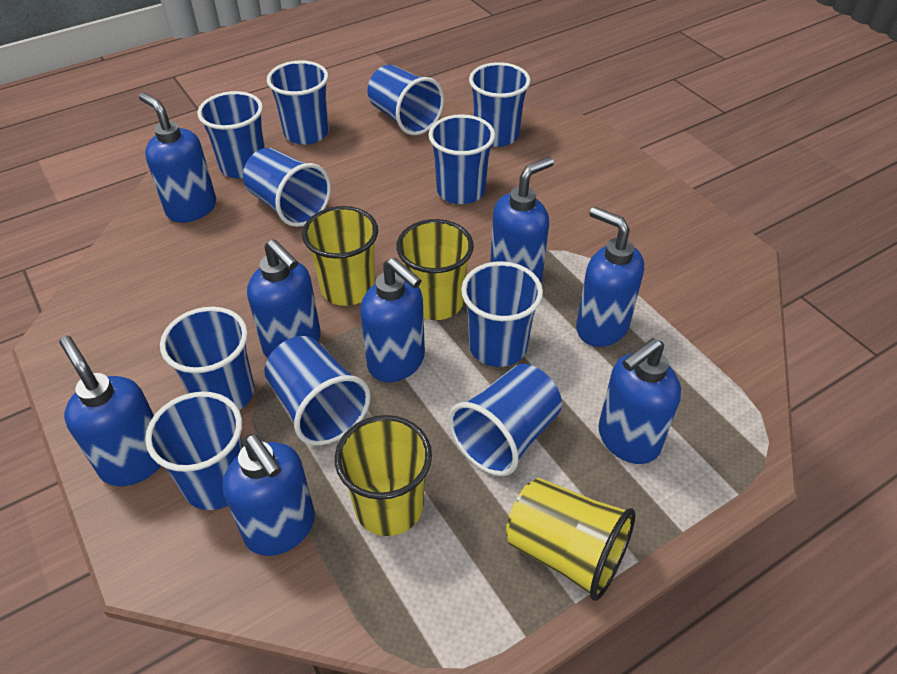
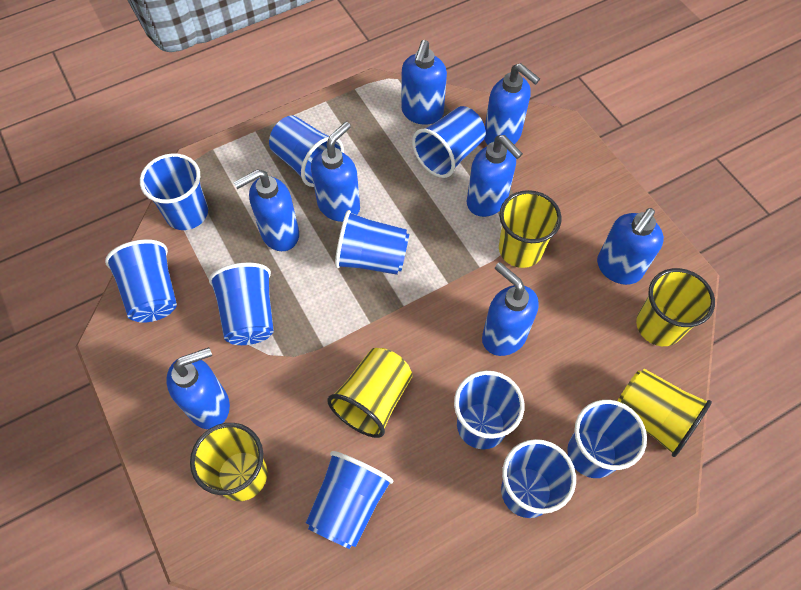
blue cup: 11 -> 10
yellow cup: 4 -> 5

